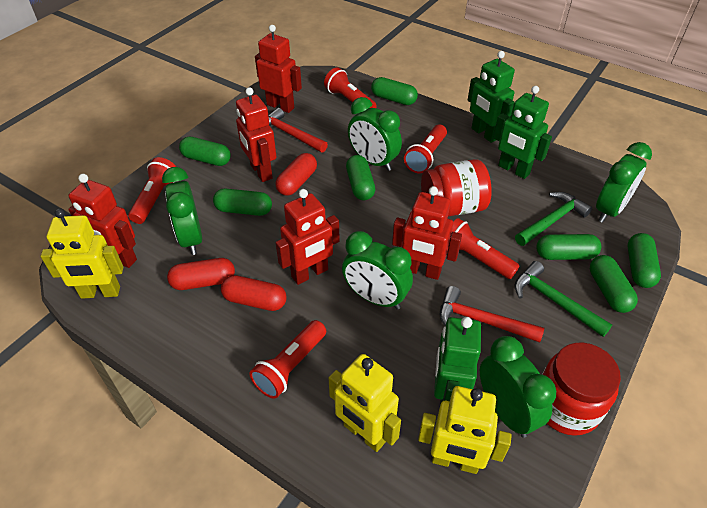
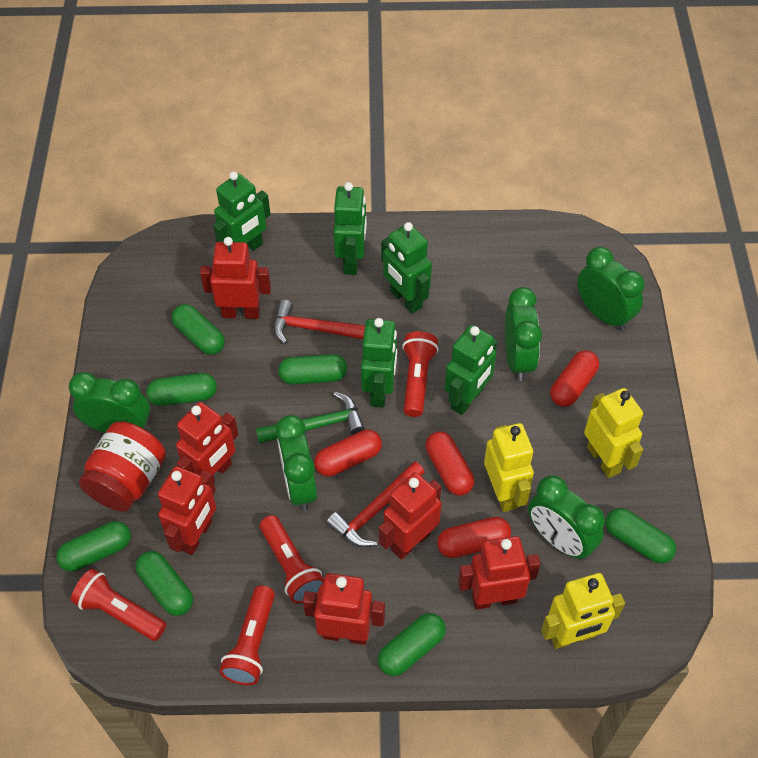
green hammer: 2 -> 1
green robot: 3 -> 5
red capsule: 3 -> 4
red flashlight: 5 -> 4
red jar: 2 -> 1
red robot: 5 -> 6

